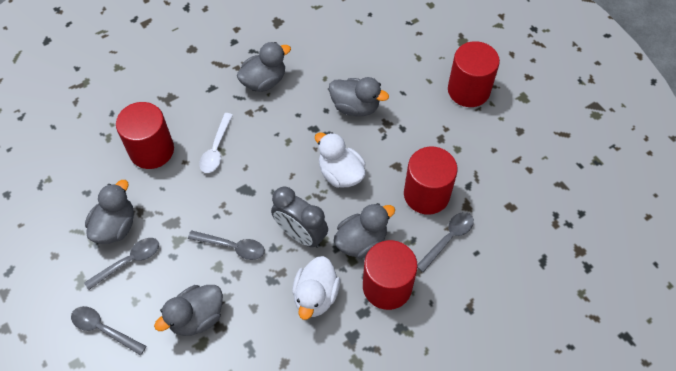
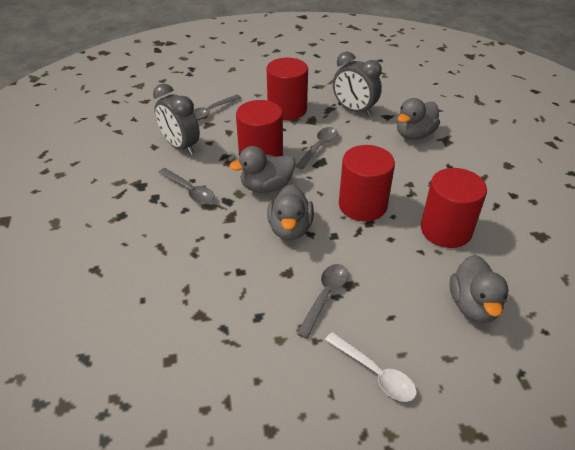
grey clock: 1 -> 2
grey duck: 5 -> 4
white duck: 2 -> 0

